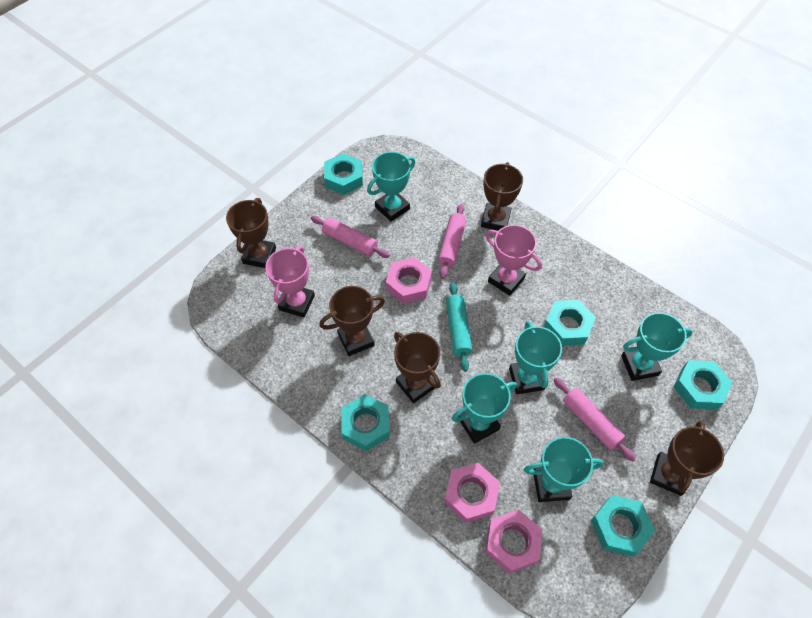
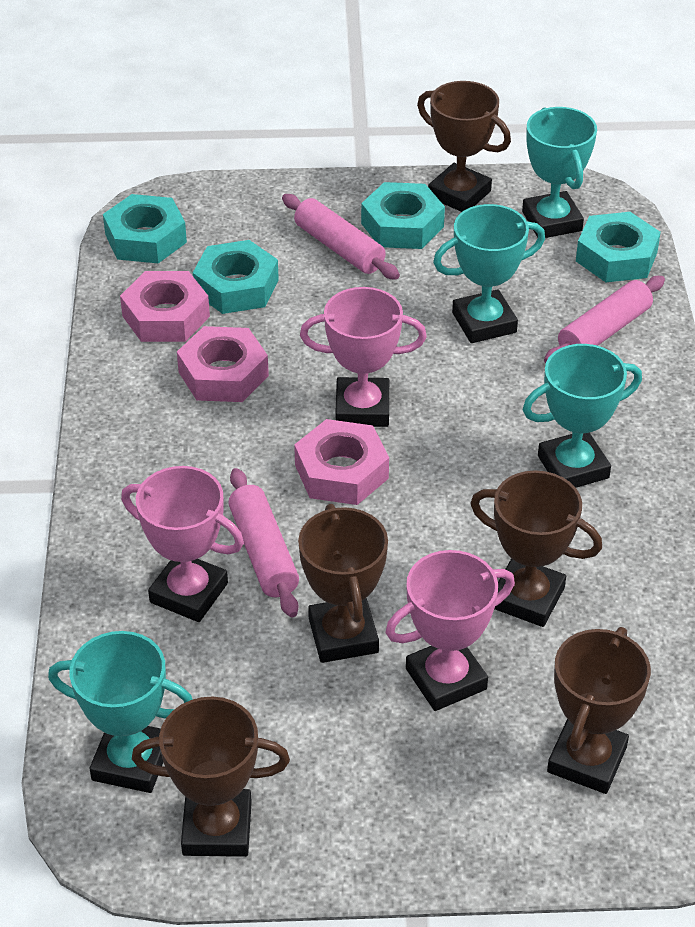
pink trophy: 2 -> 3
turquoise nut: 5 -> 4
turquoise rolling pin: 1 -> 0
turquoise trophy: 5 -> 4

